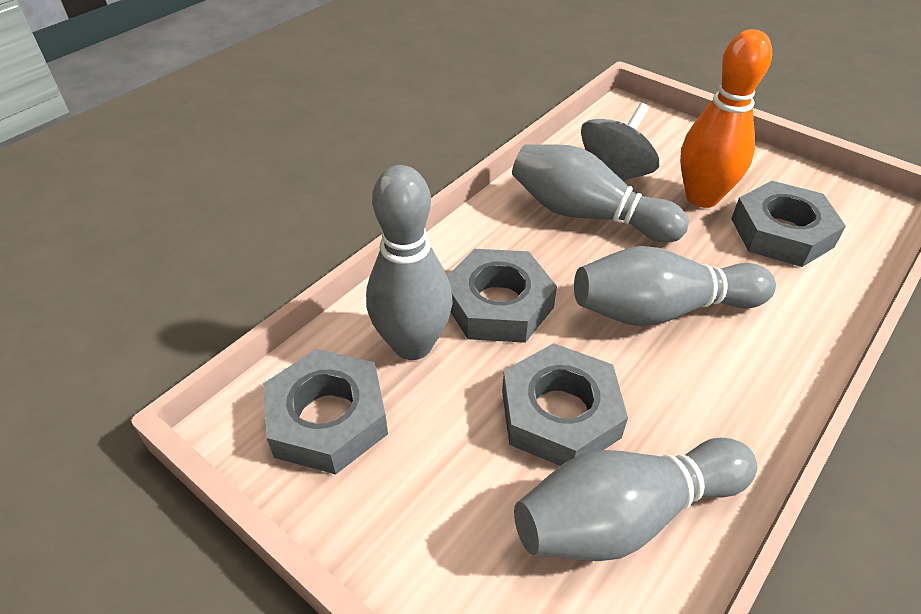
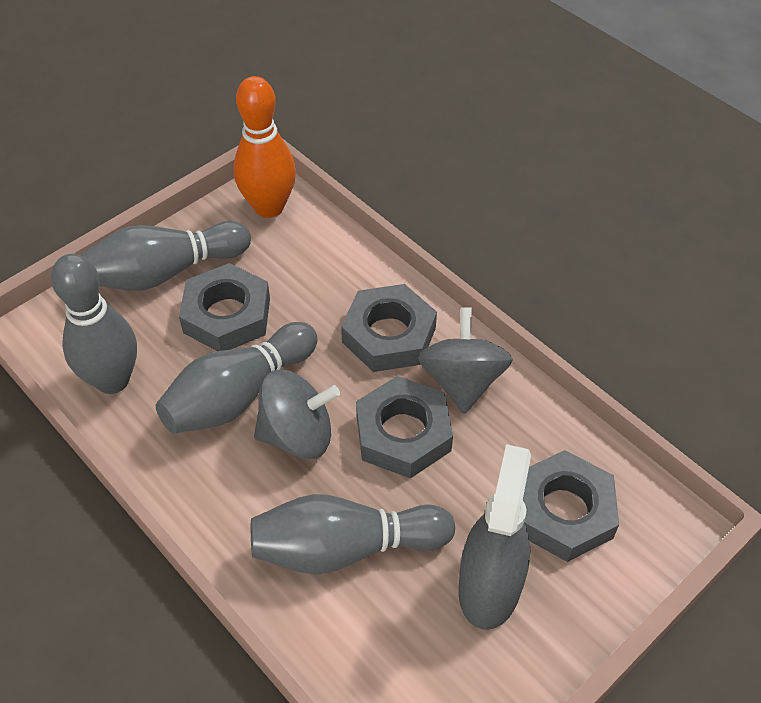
grey spinning top: 1 -> 2
grey spray bottle: 0 -> 1

